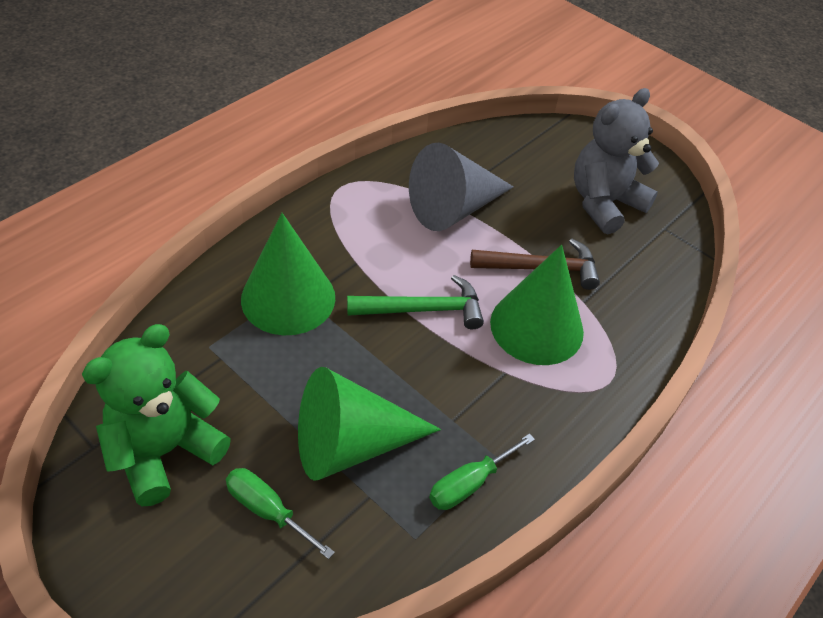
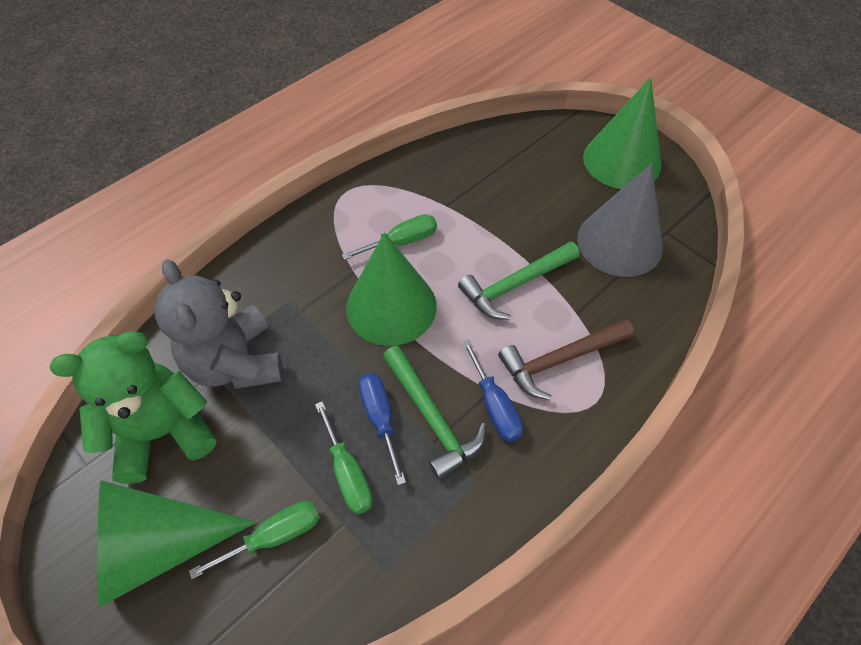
blue screwdriver: 0 -> 2
green hammer: 1 -> 2
green screwdriver: 2 -> 3

